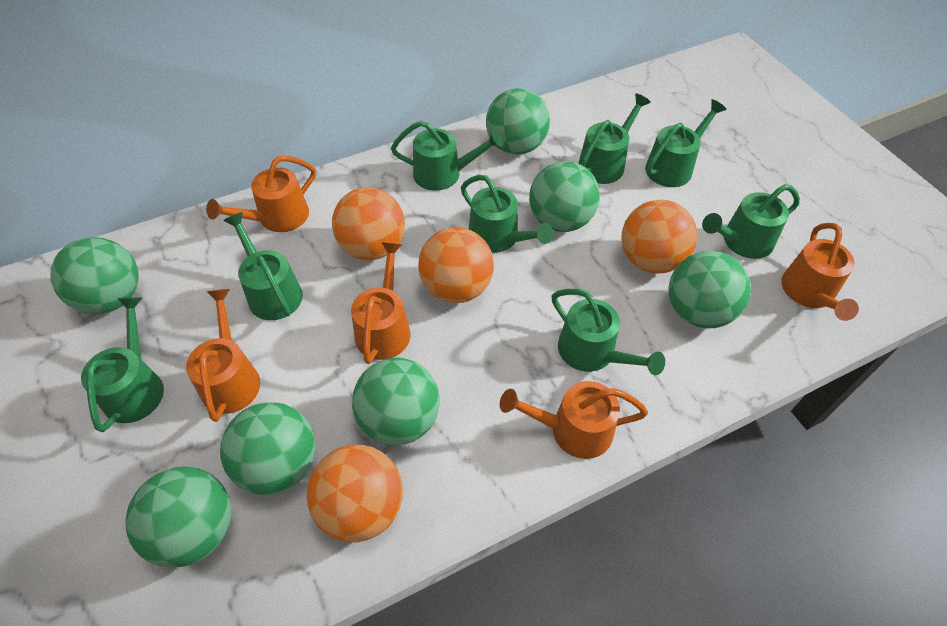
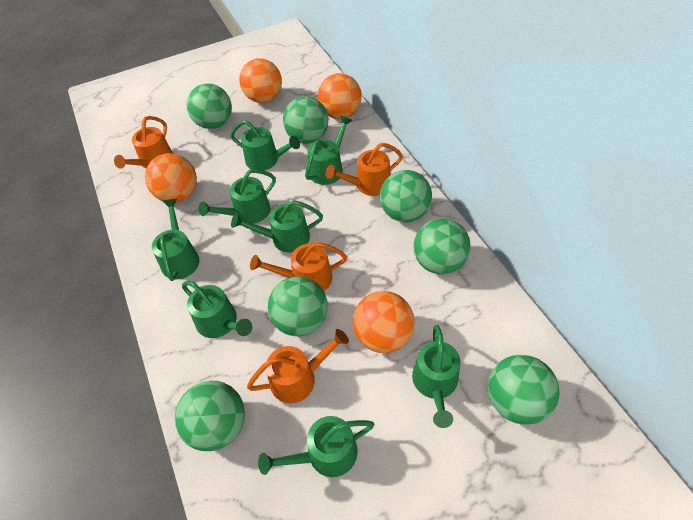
orange watering can: 5 -> 4

